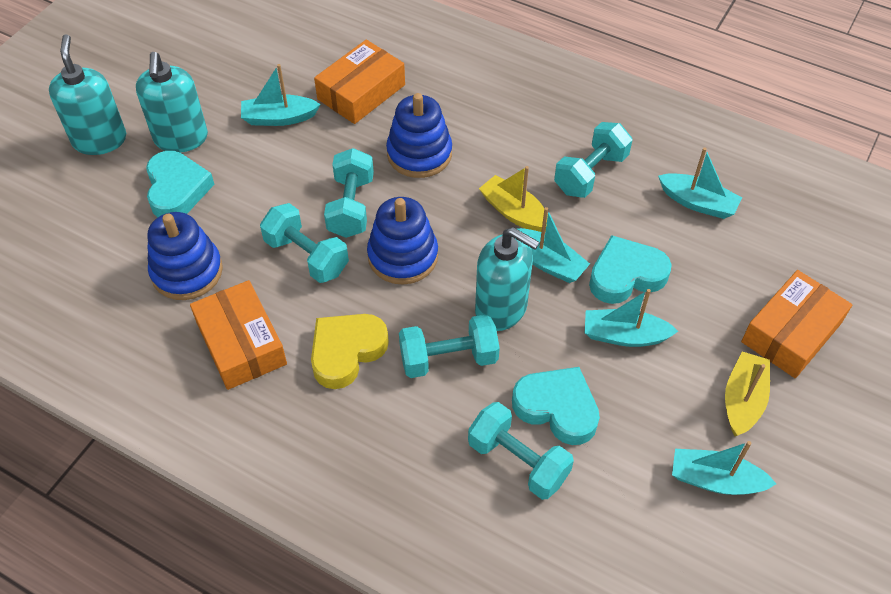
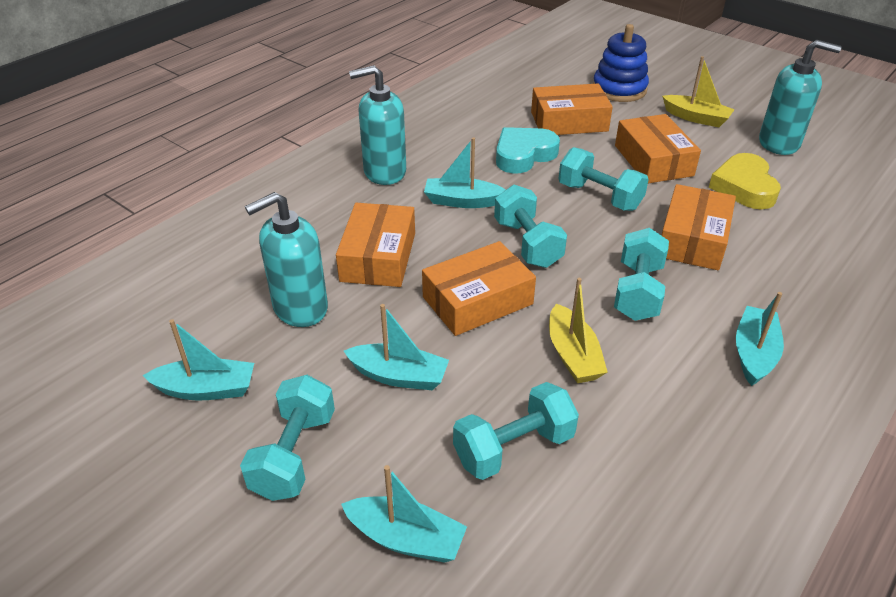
blue stacking toy: 3 -> 1
orange box: 3 -> 5
turquoise heart: 3 -> 1

